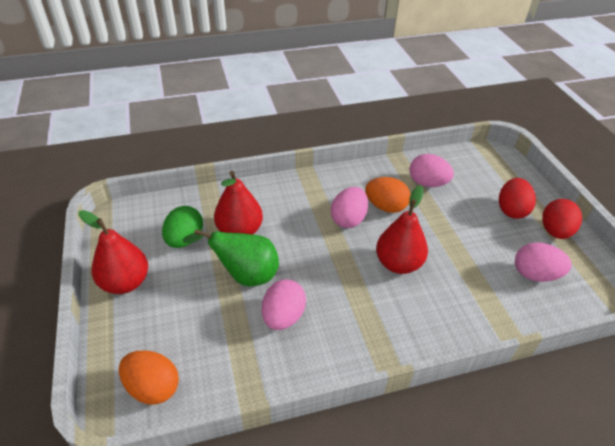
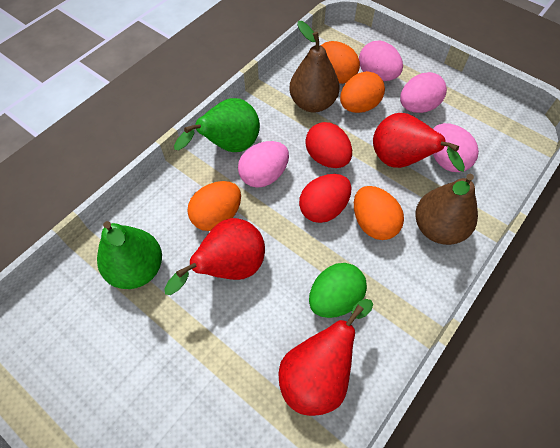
brown pear: 0 -> 2
green pear: 1 -> 2
orange egg: 2 -> 4

